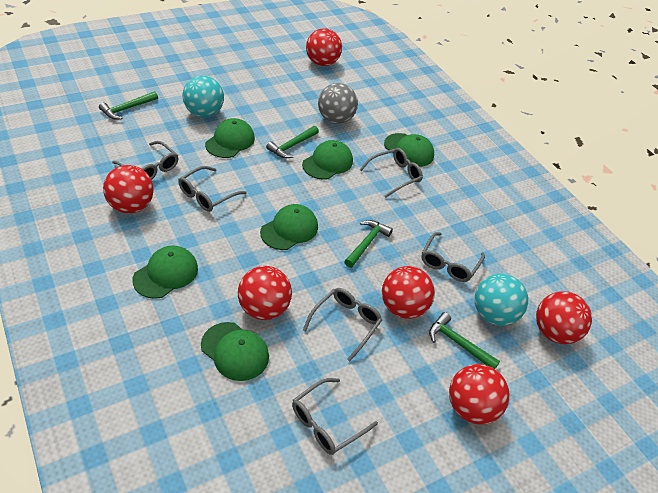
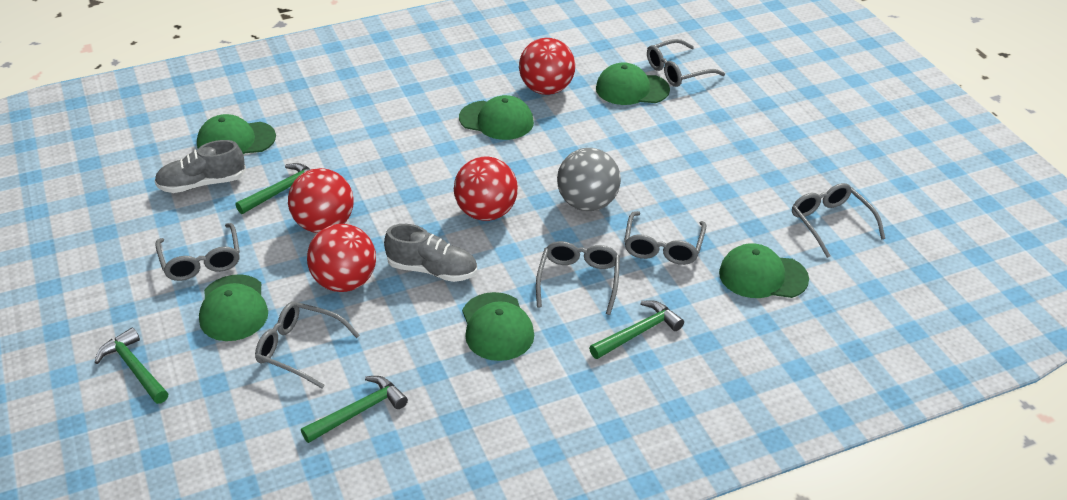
grey shoe: 0 -> 2
red ball: 6 -> 4
turquoise ball: 2 -> 0

